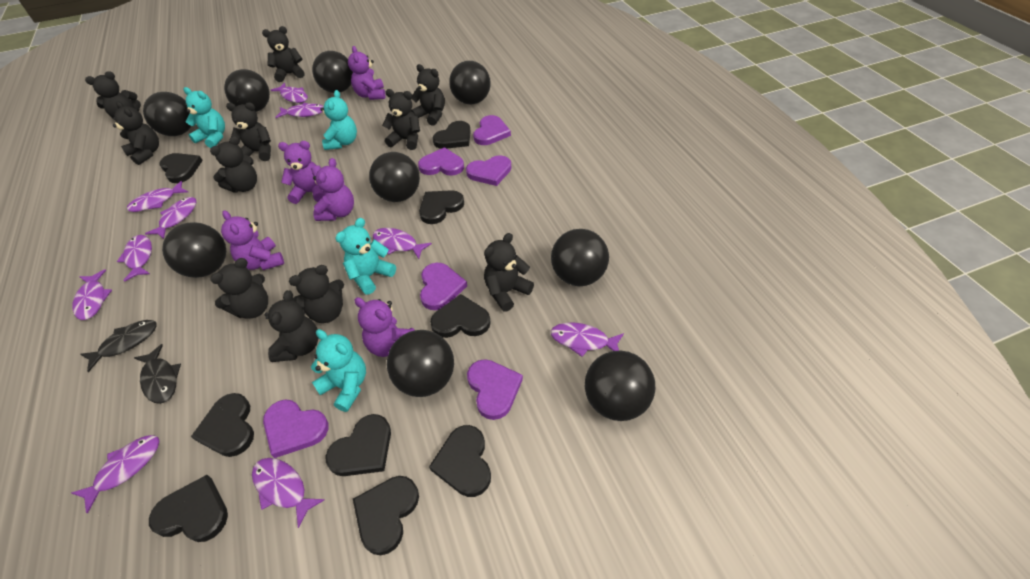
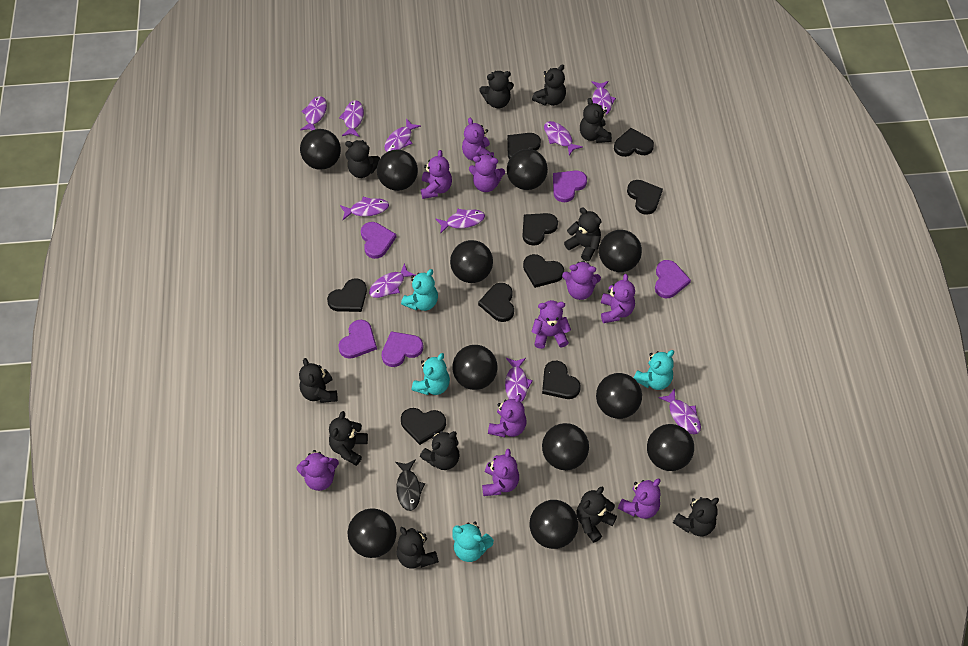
black ball: 9 -> 11
black fish: 2 -> 1
purple heart: 6 -> 5
purple teddy bear: 5 -> 10

